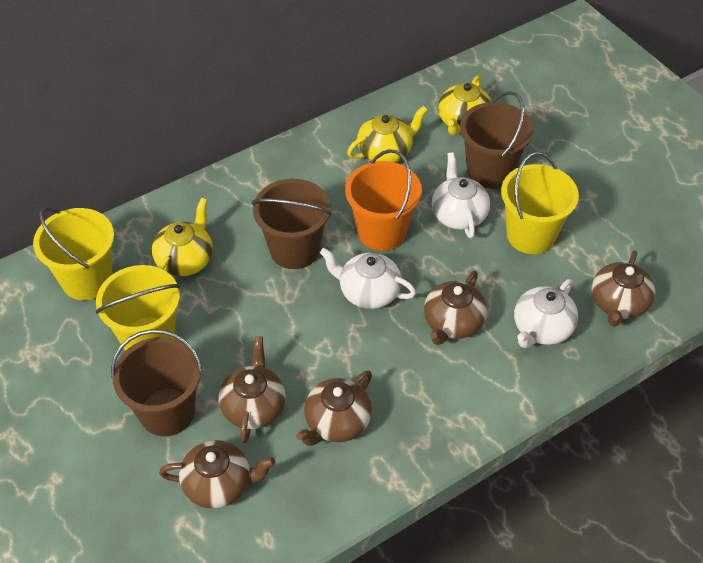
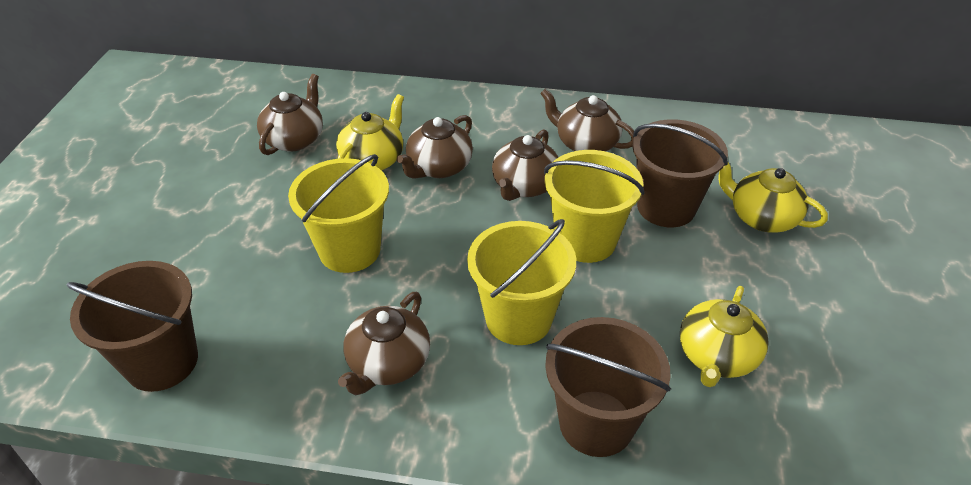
orange bucket: 1 -> 0
white teapot: 3 -> 0

